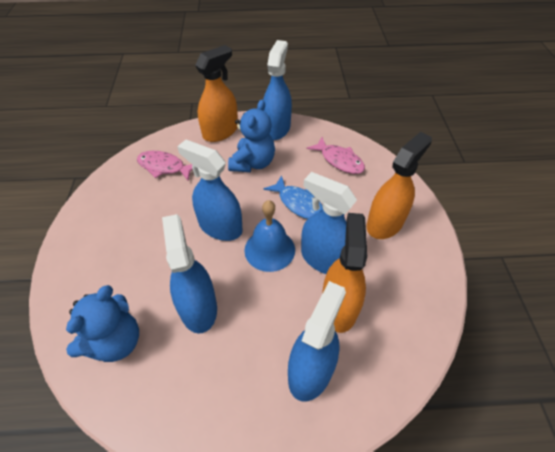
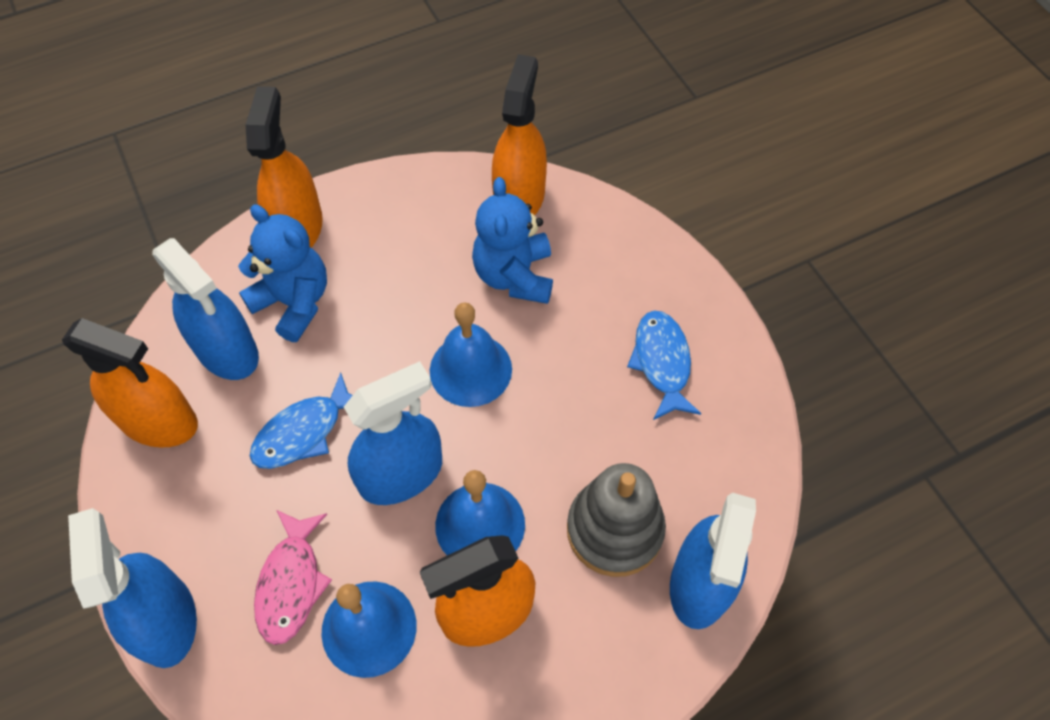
blue bell: 1 -> 3
blue fish: 1 -> 2
blue spray bottle: 5 -> 4
grey stacking toy: 0 -> 1
orange spray bottle: 3 -> 4
pink fish: 2 -> 1

